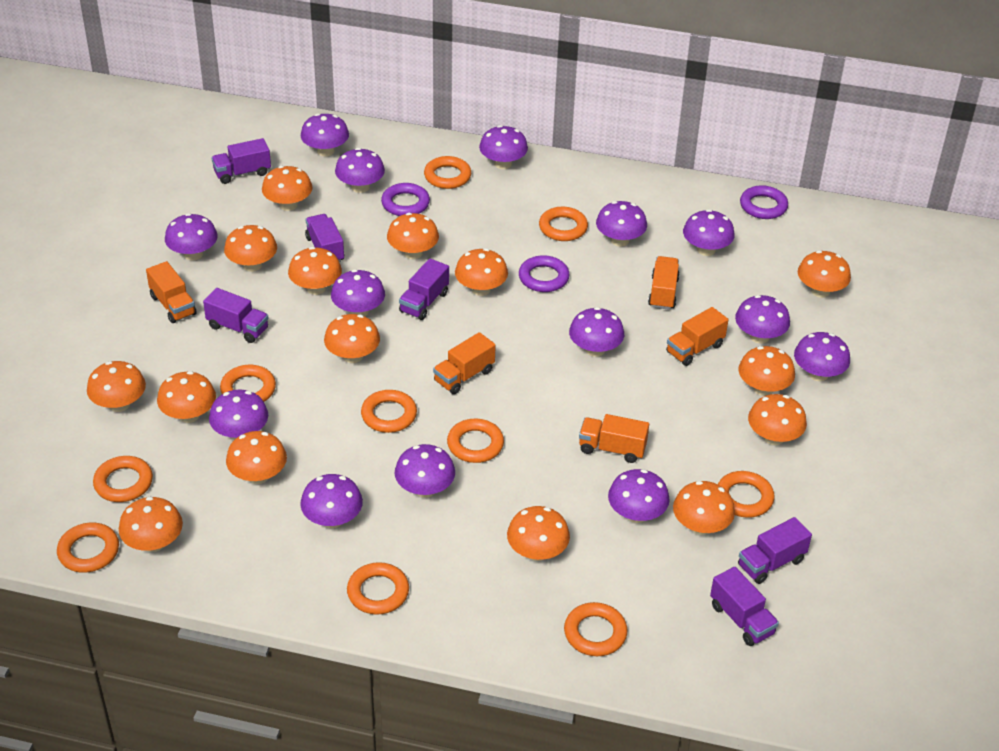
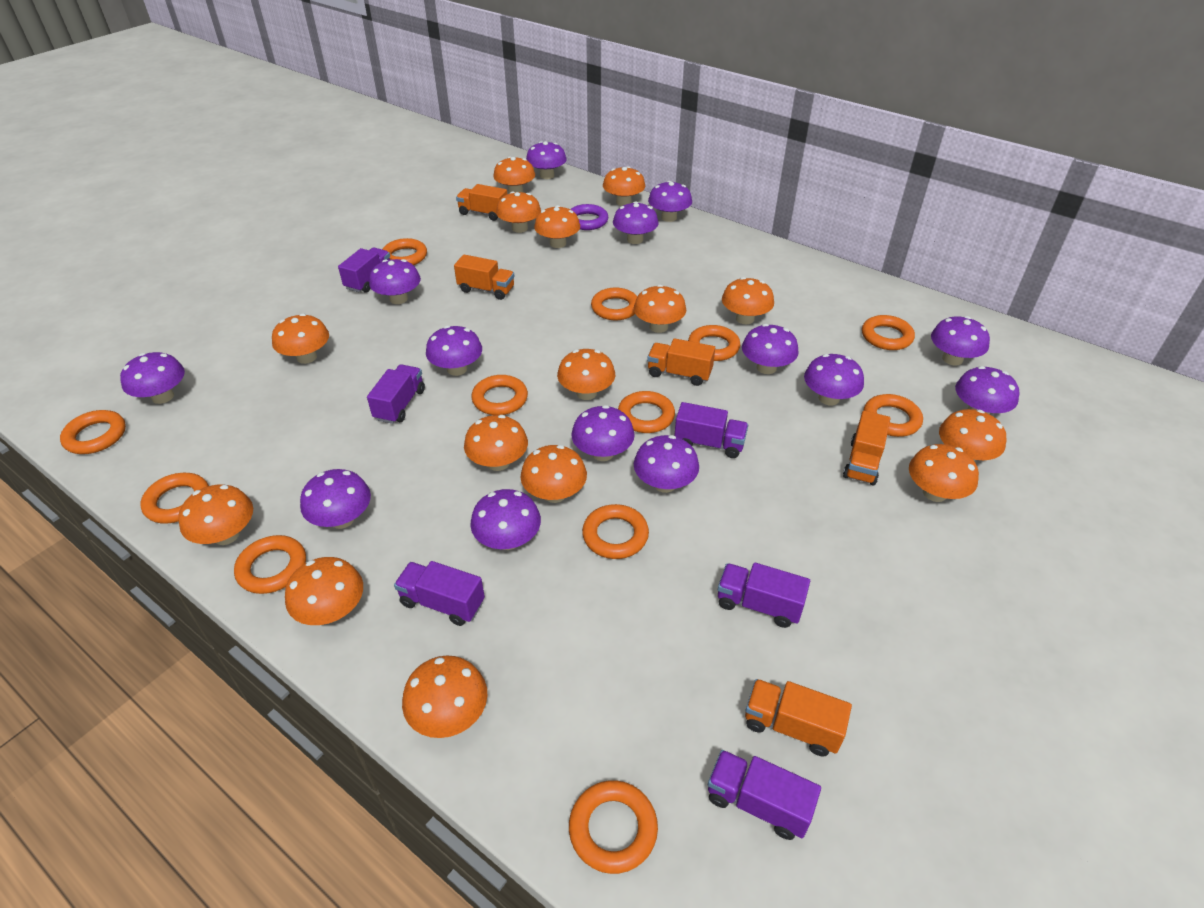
orange ring: 10 -> 12
purple ring: 3 -> 1

